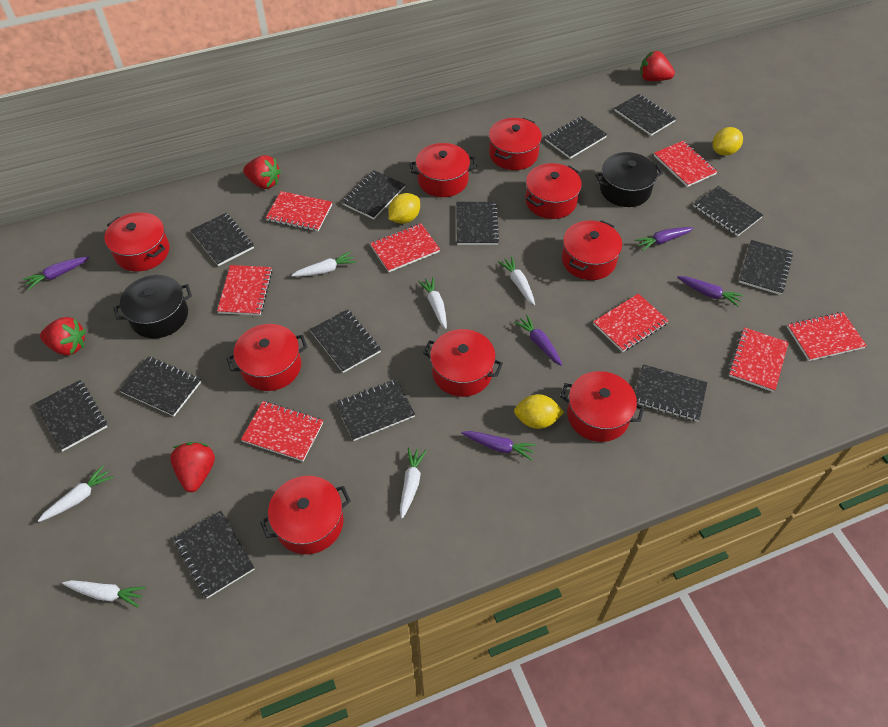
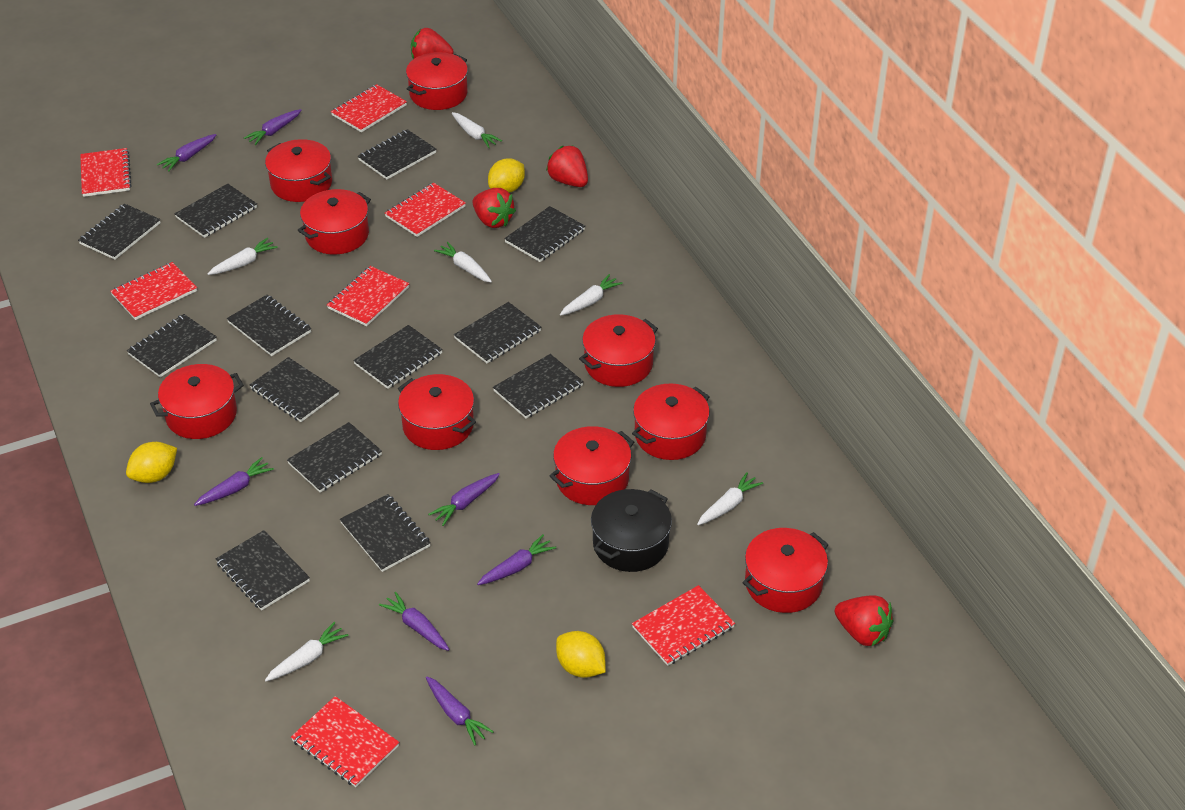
black pot: 2 -> 1
purple carrot: 5 -> 7
red notebook: 8 -> 7

